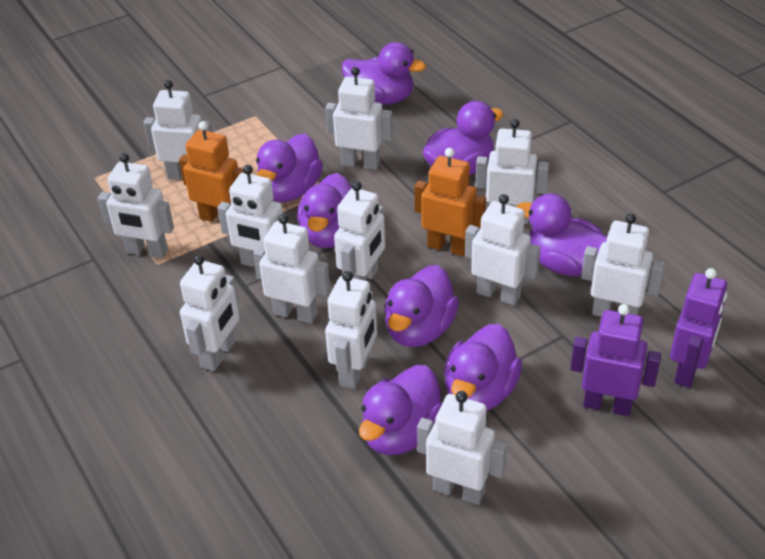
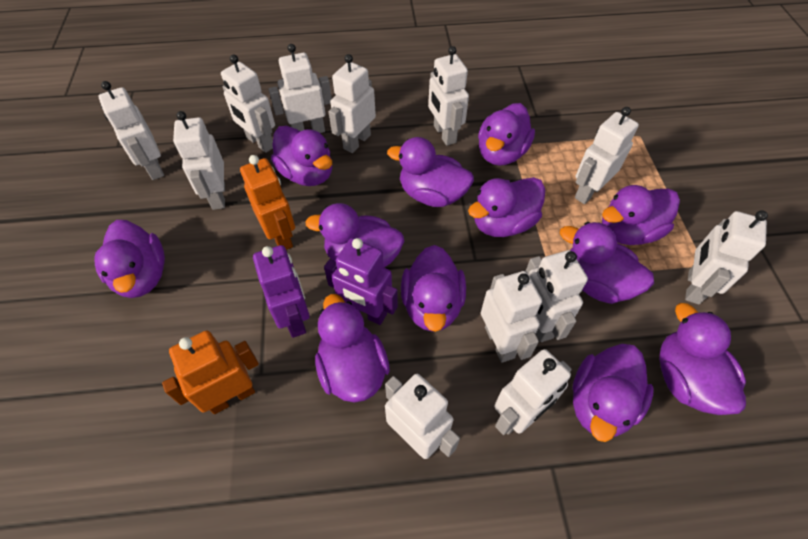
purple duck: 8 -> 12

